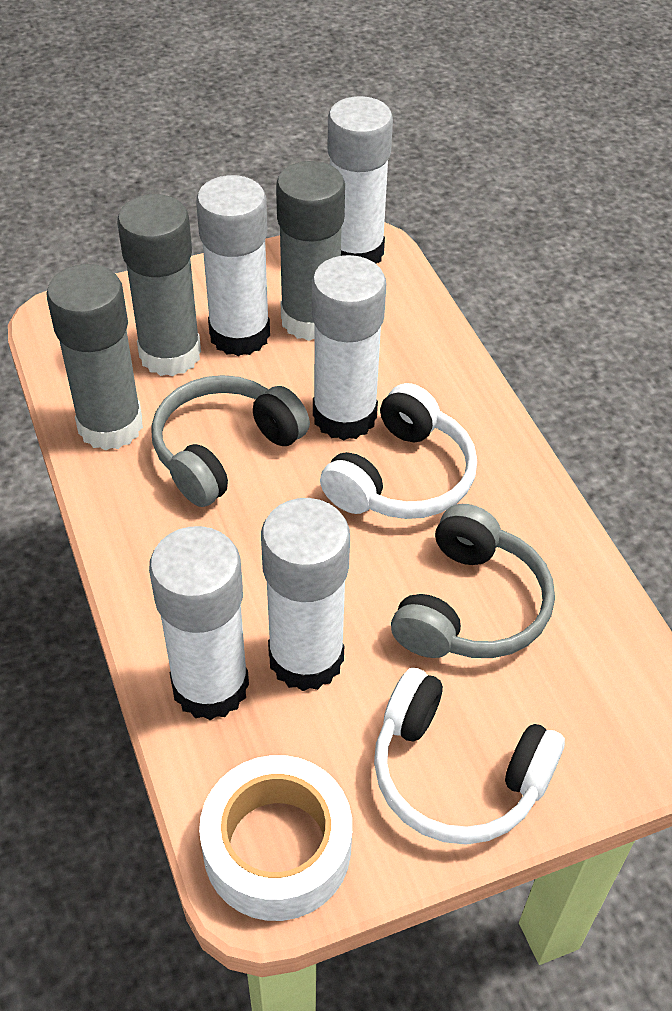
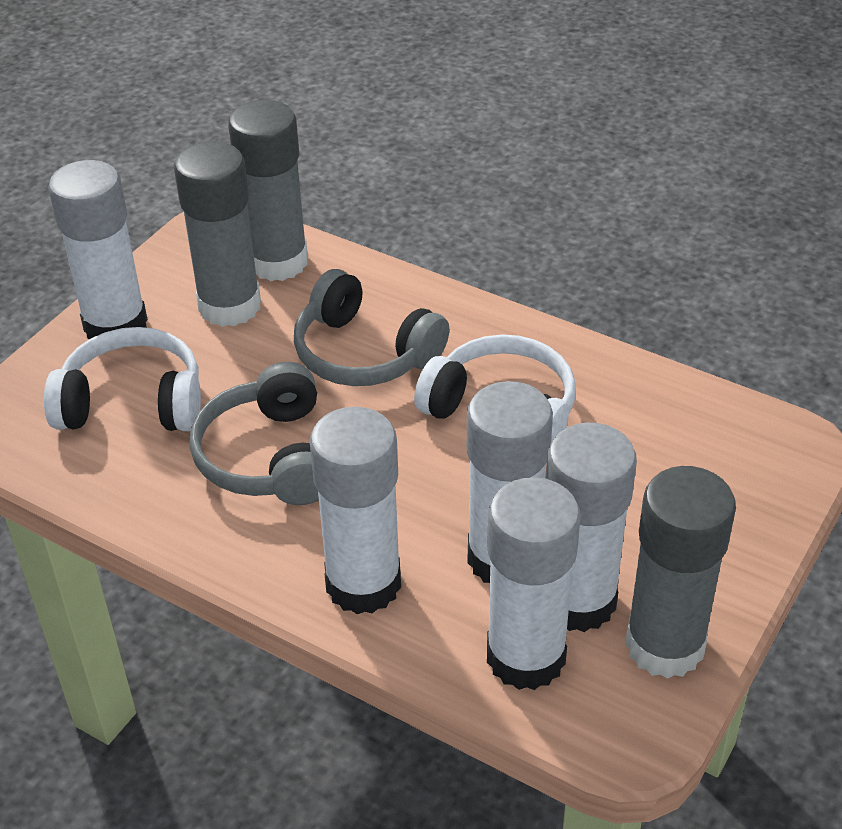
white tape: 1 -> 0

